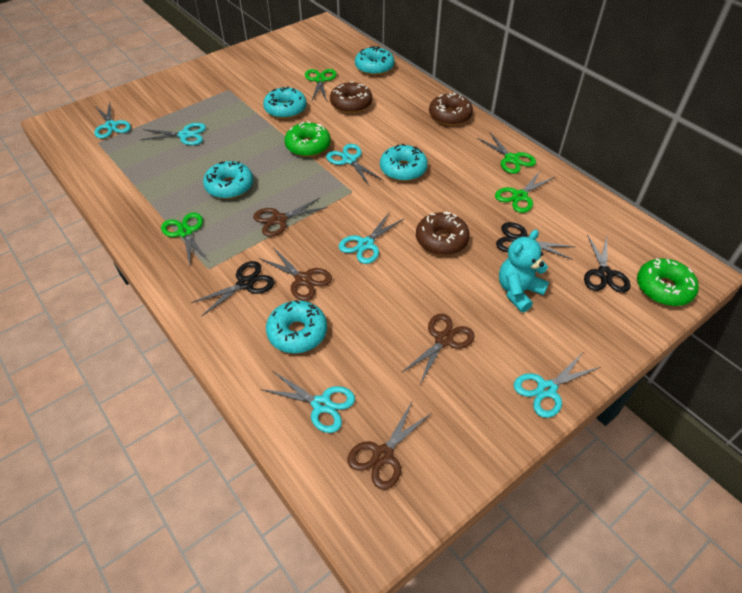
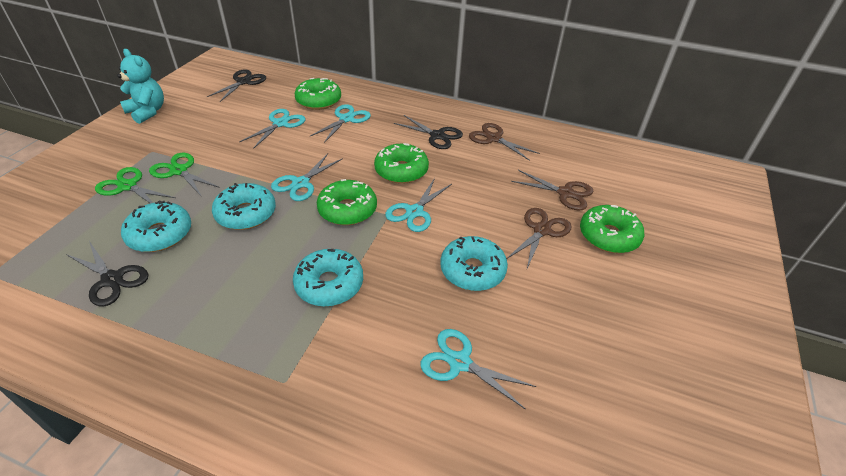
brown donut: 3 -> 0
brown scissors: 4 -> 3
green donut: 2 -> 4
green scissors: 4 -> 2
turquoise donut: 5 -> 4
turquoise scissors: 6 -> 5

